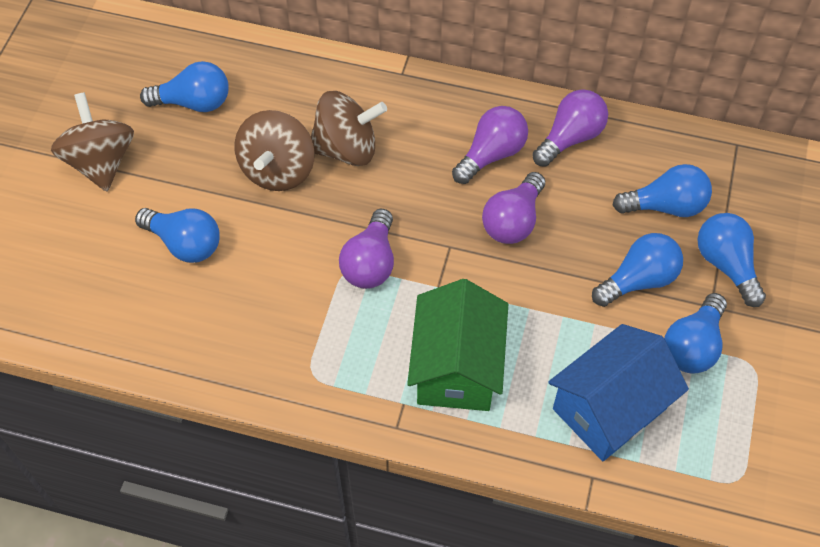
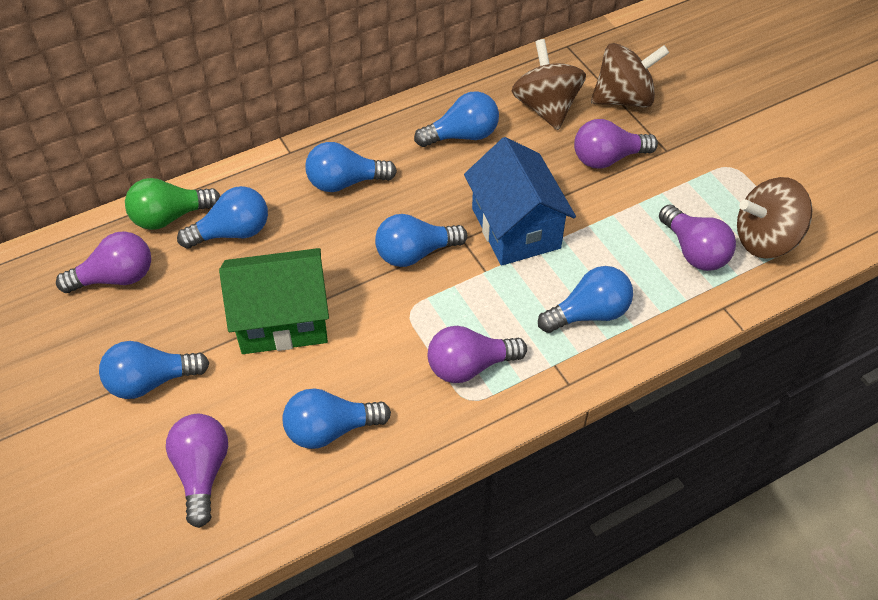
blue light bulb: 6 -> 7
green light bulb: 0 -> 1
purple light bulb: 4 -> 5

